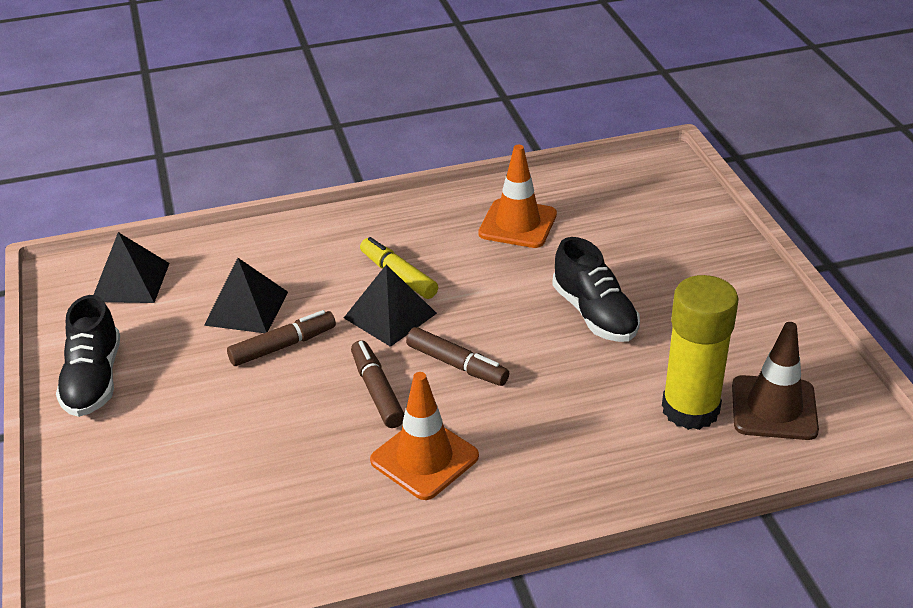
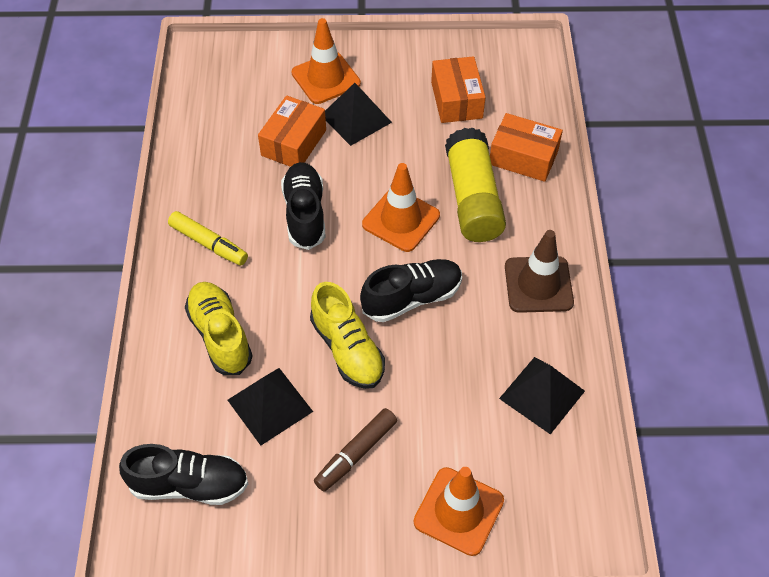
black shoe: 2 -> 3
brown marker: 3 -> 1
orange box: 0 -> 3
orange traffic cone: 2 -> 3
yellow shoe: 0 -> 2

